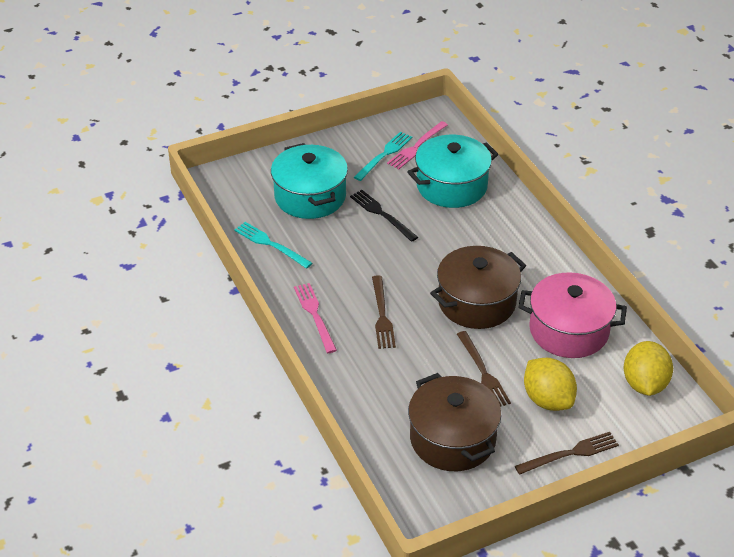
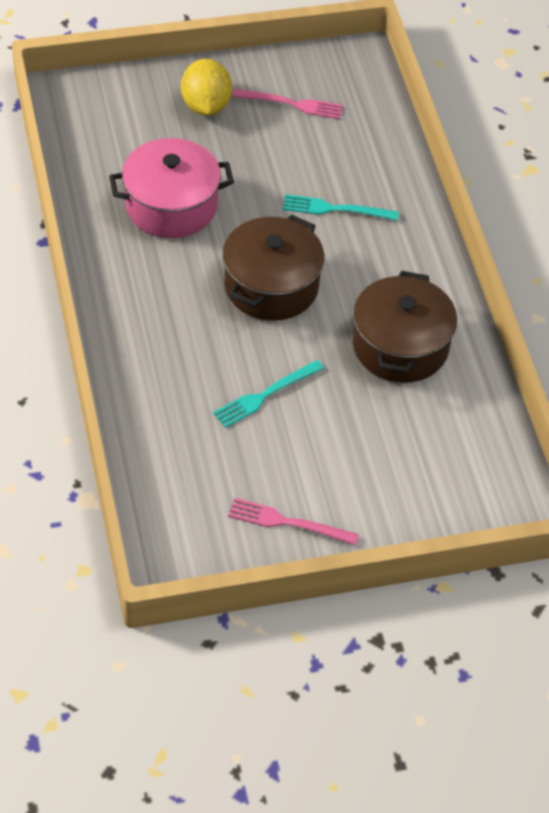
black fork: 1 -> 0
brown fork: 3 -> 0
turquoise pot: 2 -> 0
yellow lemon: 2 -> 1

